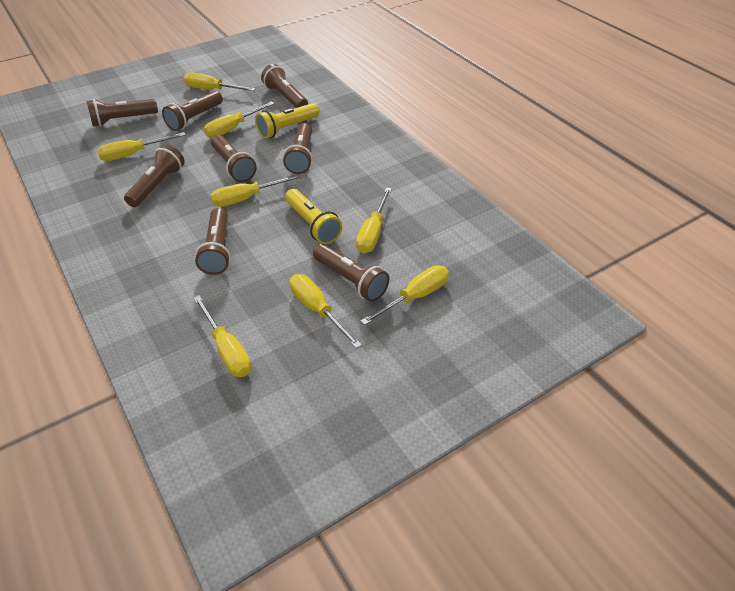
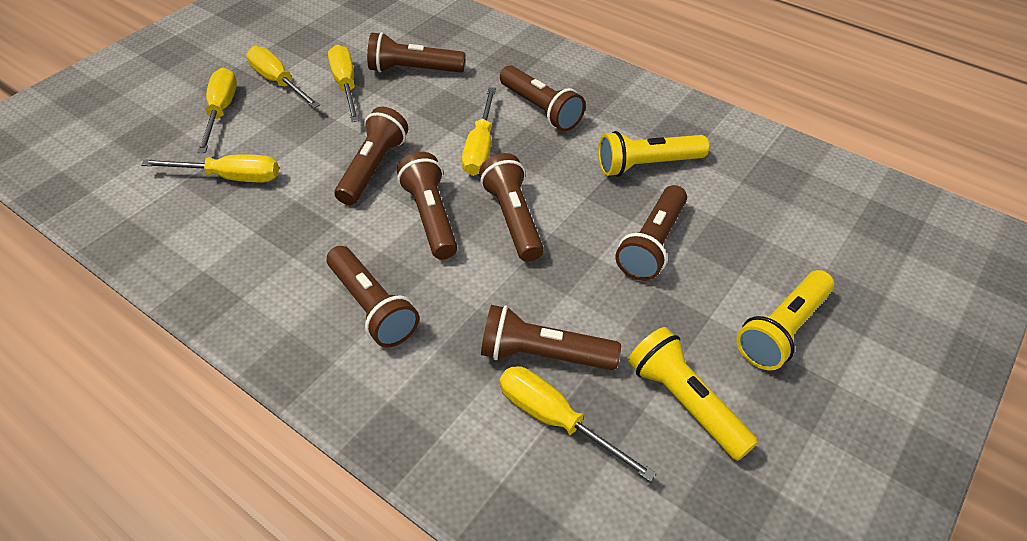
yellow flashlight: 2 -> 3
yellow screwdriver: 8 -> 6

